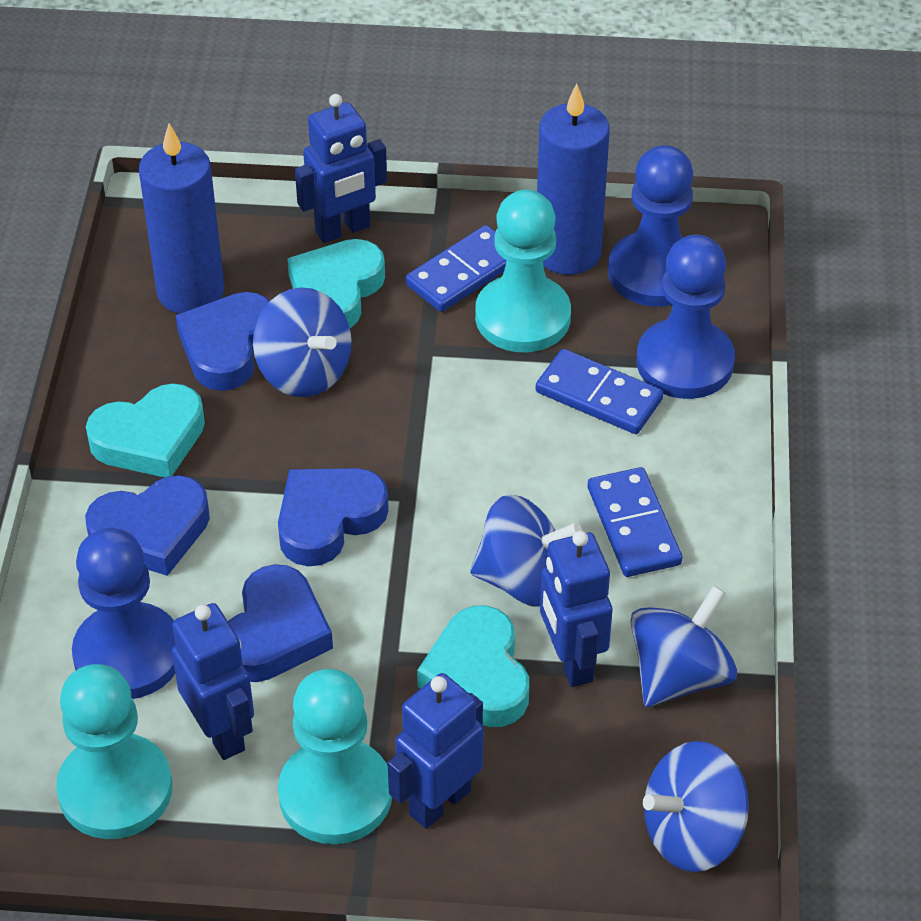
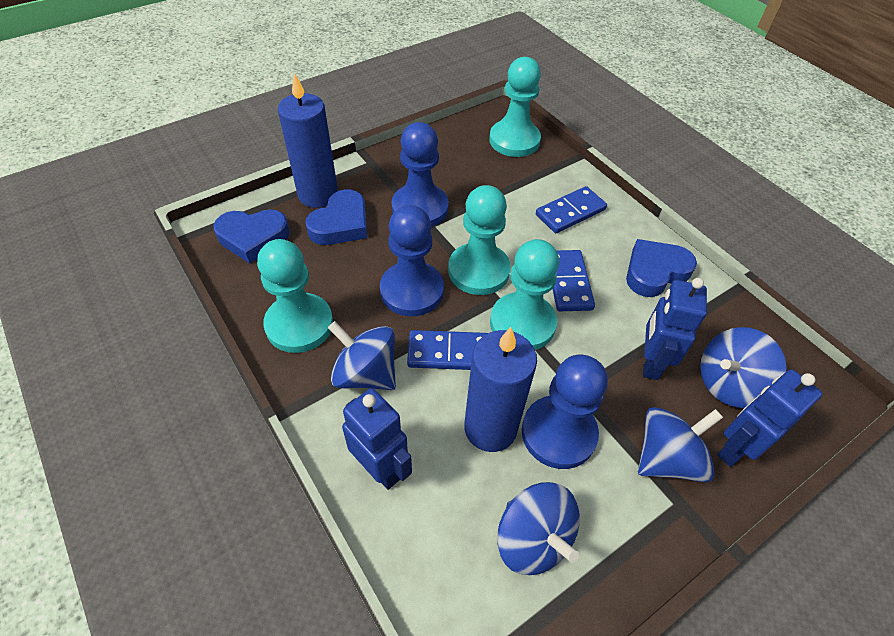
blue heart: 4 -> 3
blue robot: 4 -> 3
turquoise heart: 3 -> 0
turquoise pawn: 3 -> 4

